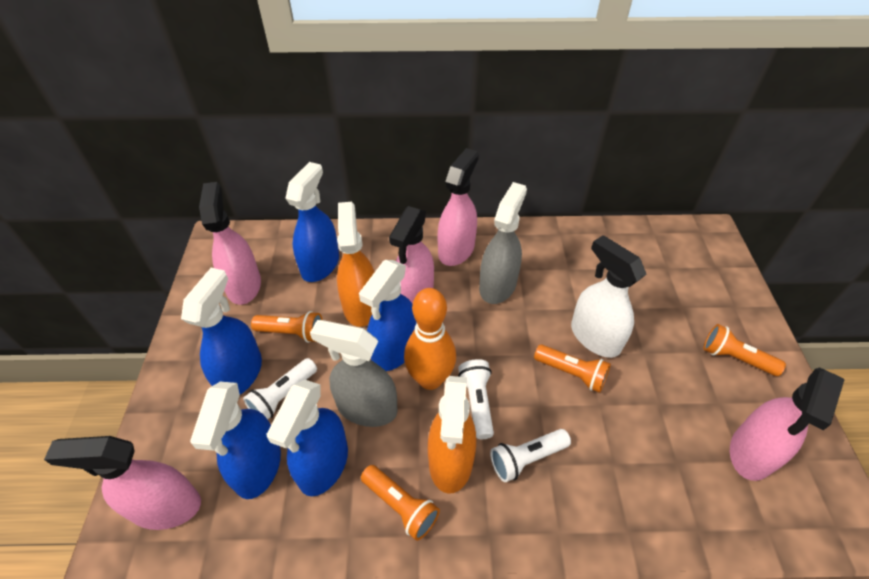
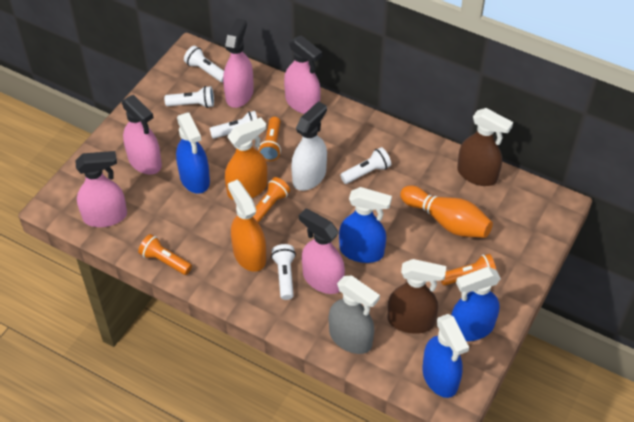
blue spray bottle: 5 -> 4
brown spray bottle: 0 -> 2
grey spray bottle: 2 -> 1
white flashlight: 3 -> 5

